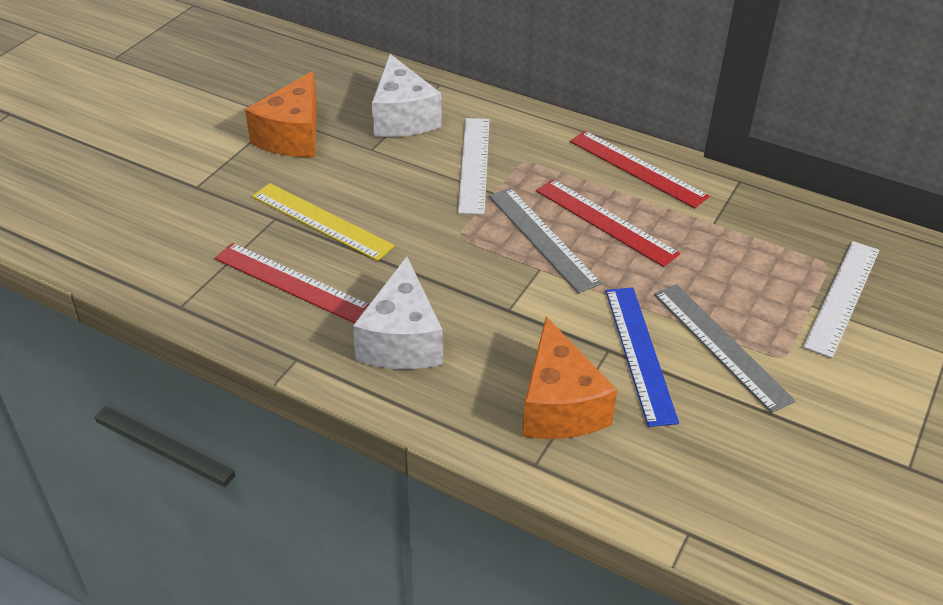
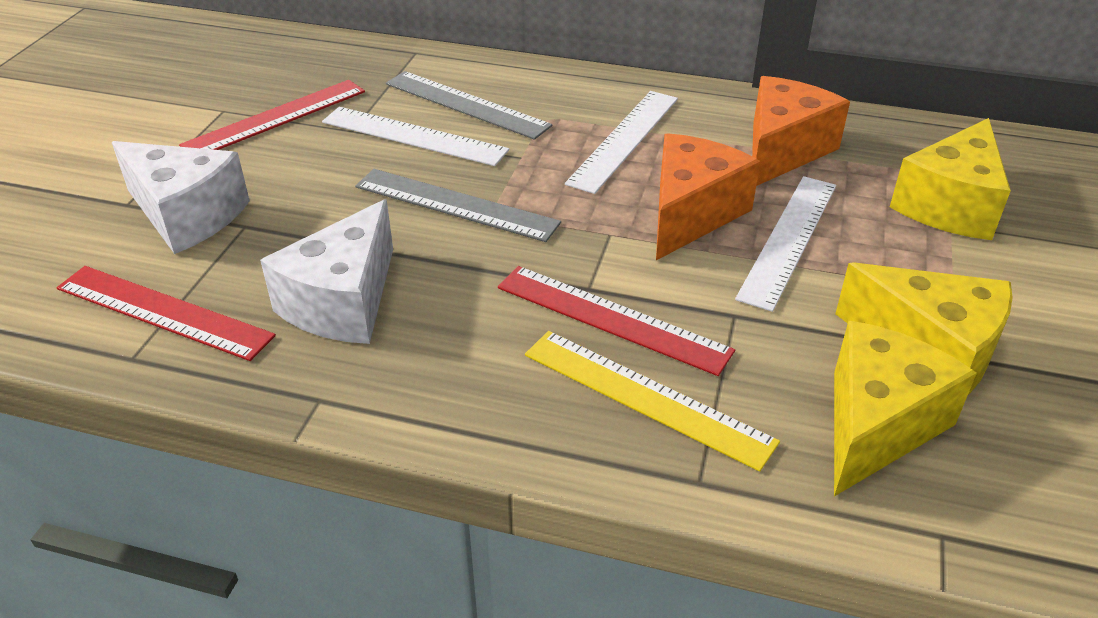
blue ruler: 1 -> 0
white ruler: 2 -> 3
yellow cheese: 0 -> 3

